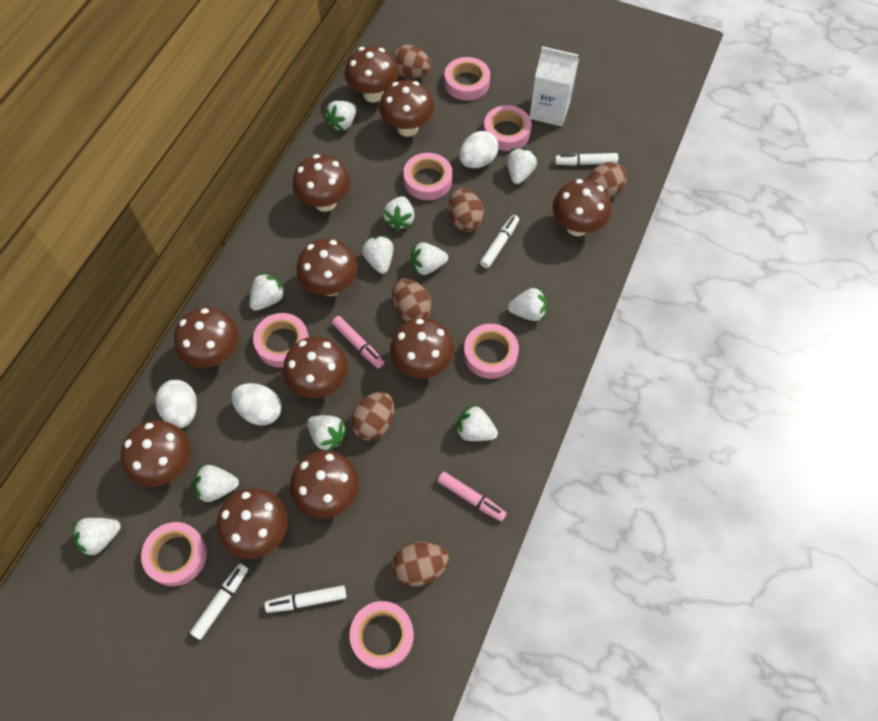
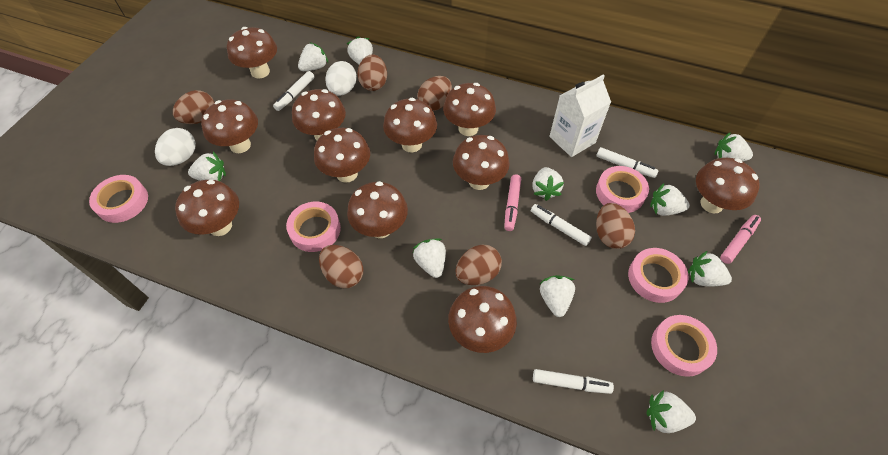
pink tape: 7 -> 5
white egg: 3 -> 2
white strawberry: 11 -> 10

